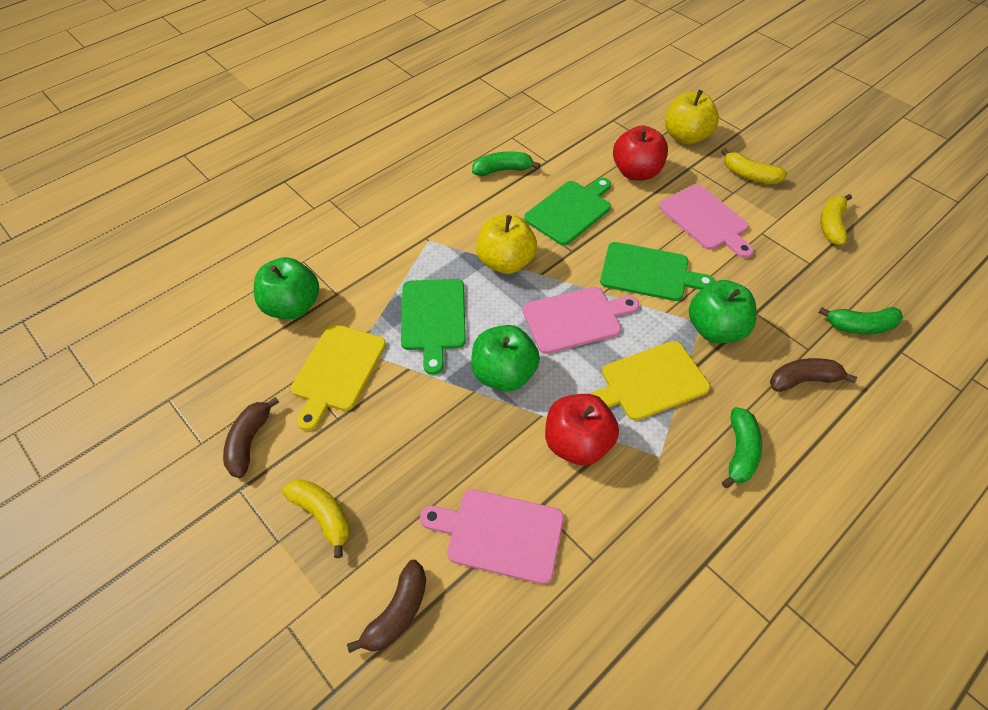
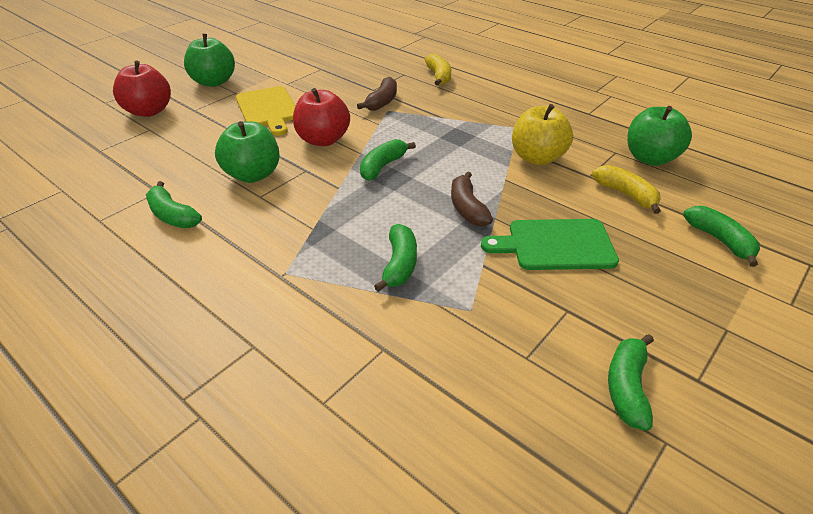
brown banana: 3 -> 2
green banana: 3 -> 5
green cutting board: 3 -> 1
pink cutting board: 3 -> 0
yellow apple: 2 -> 1
yellow banana: 3 -> 2
yellow cutting board: 2 -> 1

